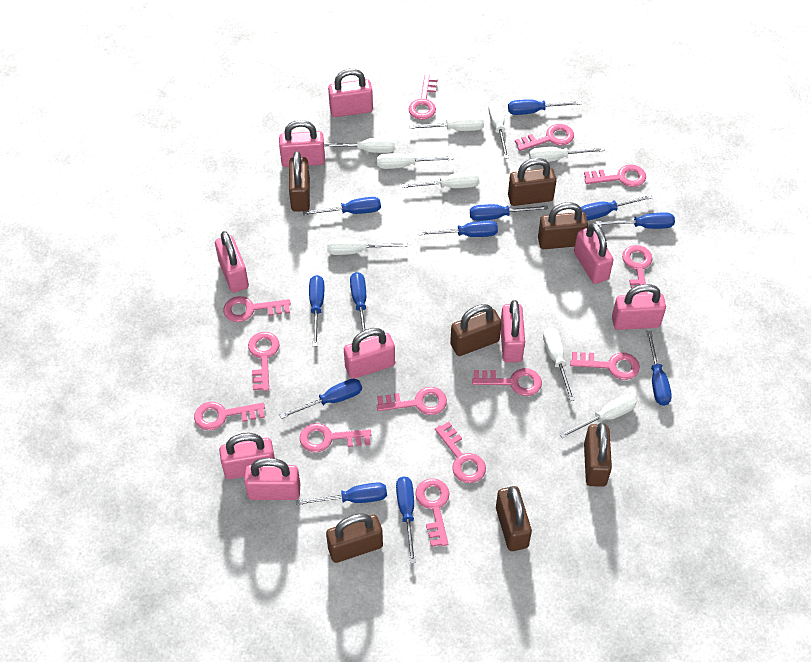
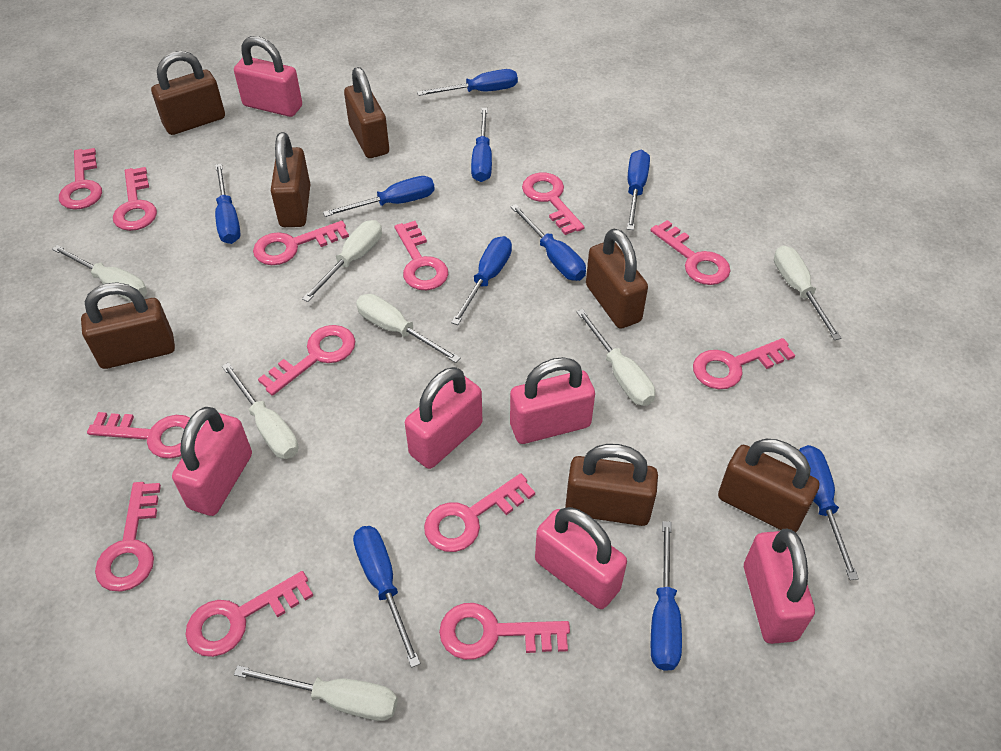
blue screwdriver: 12 -> 10
pink padlock: 9 -> 6
white screwdriver: 9 -> 7

